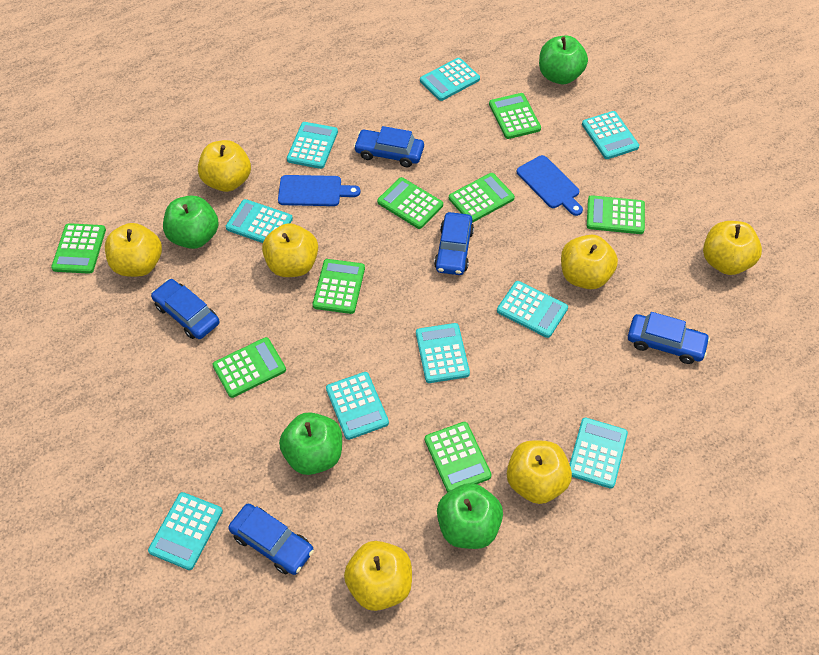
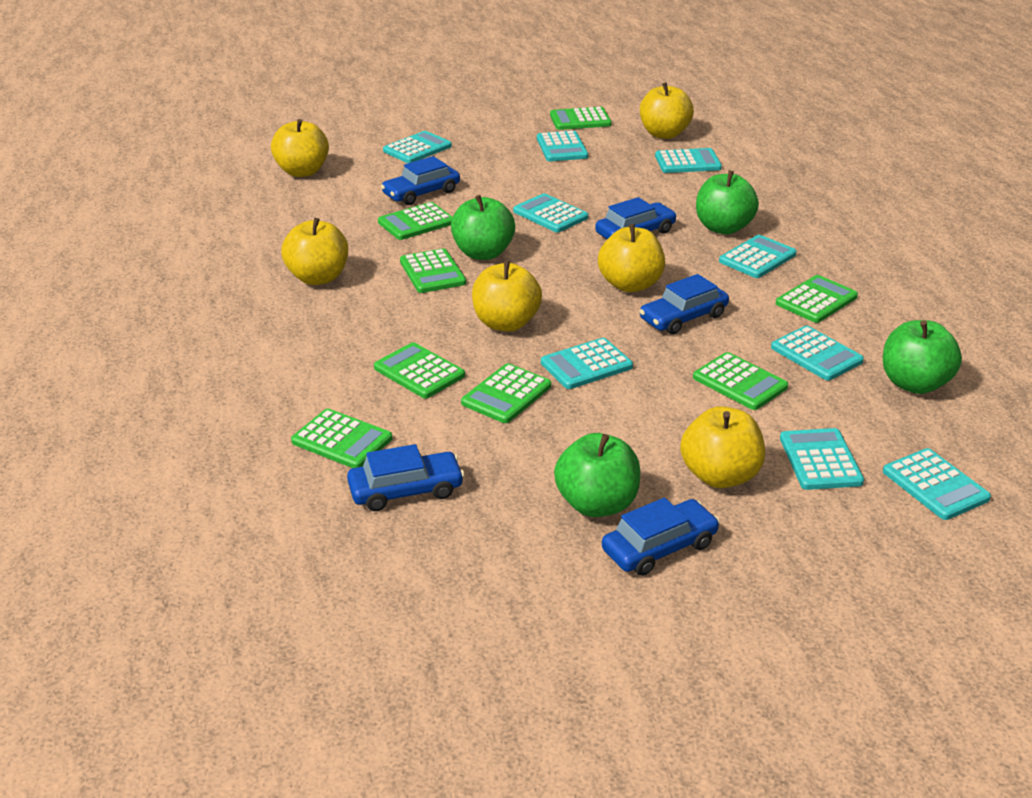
blue cutting board: 2 -> 0
yellow apple: 7 -> 6

